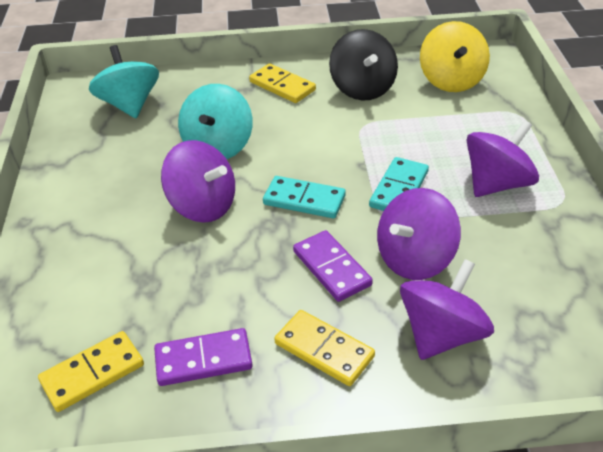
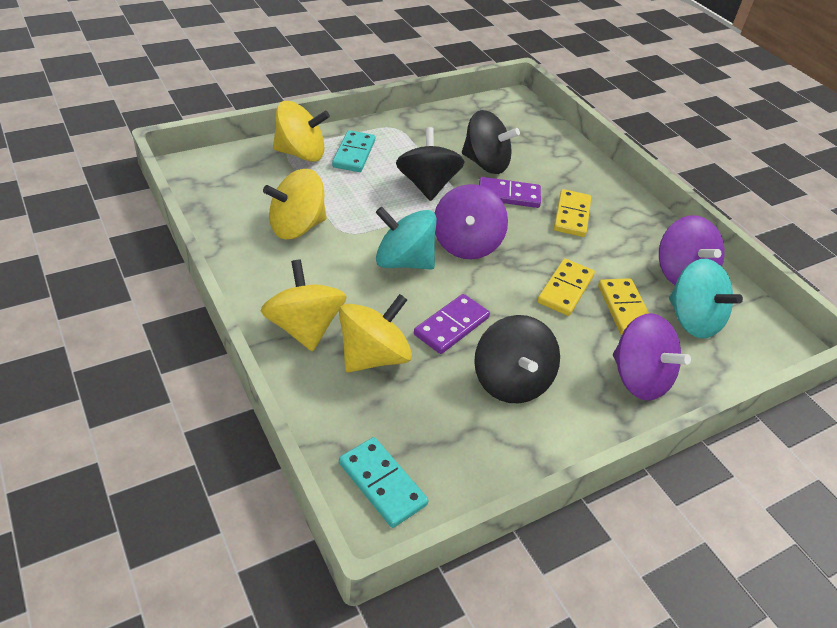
black spinning top: 1 -> 3
purple spinning top: 4 -> 3
yellow spinning top: 1 -> 4

